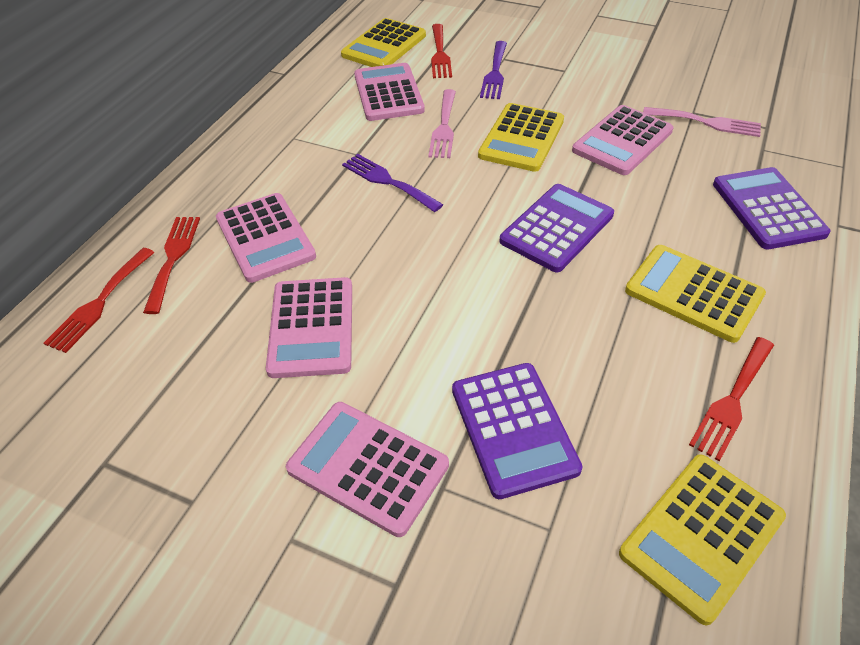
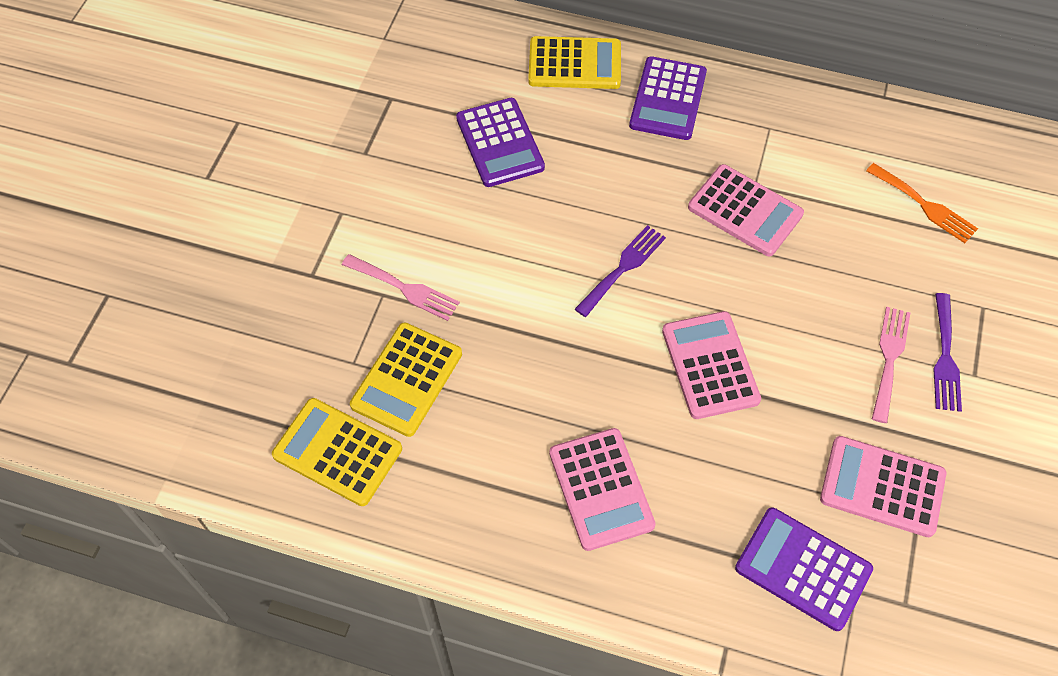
orange fork: 0 -> 1
pink calculator: 5 -> 4
red fork: 4 -> 0
yellow calculator: 4 -> 3

